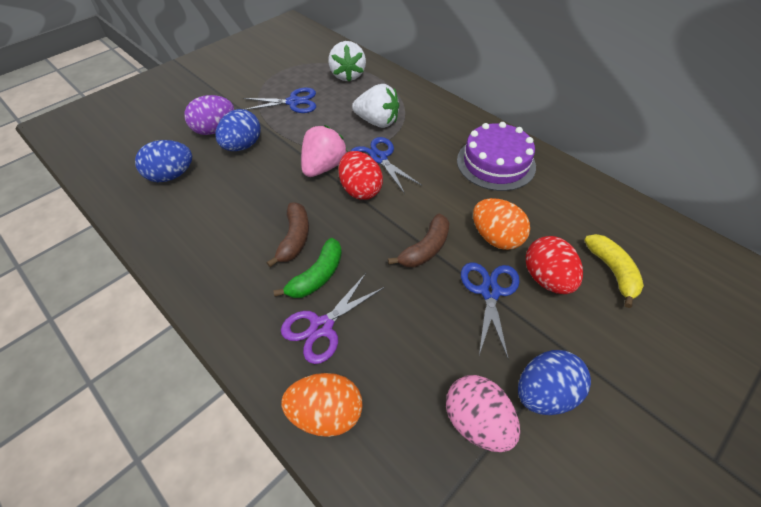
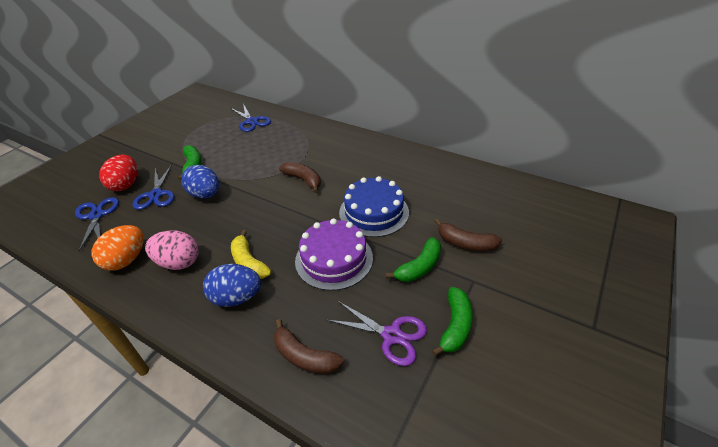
blue cake: 0 -> 1
blue egg: 3 -> 2
brown banana: 2 -> 3
green banana: 1 -> 3
orange egg: 2 -> 1
pink strawberry: 1 -> 0
purple egg: 1 -> 0
red egg: 2 -> 1
white strawberry: 2 -> 0

